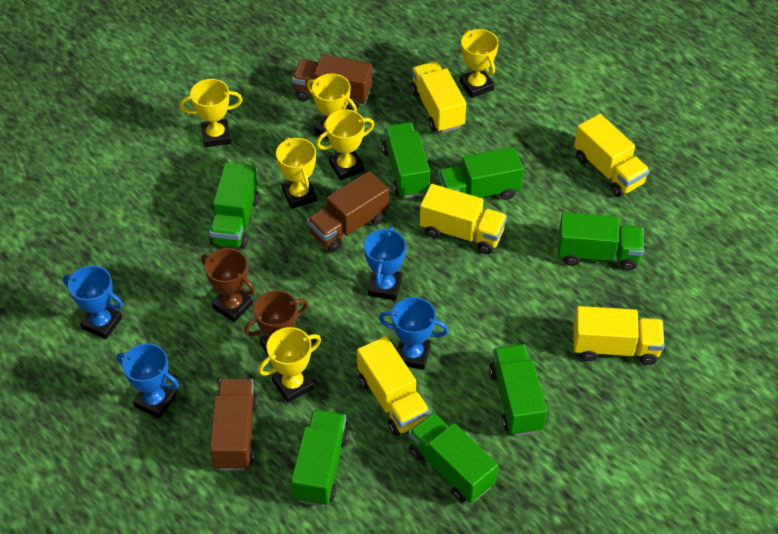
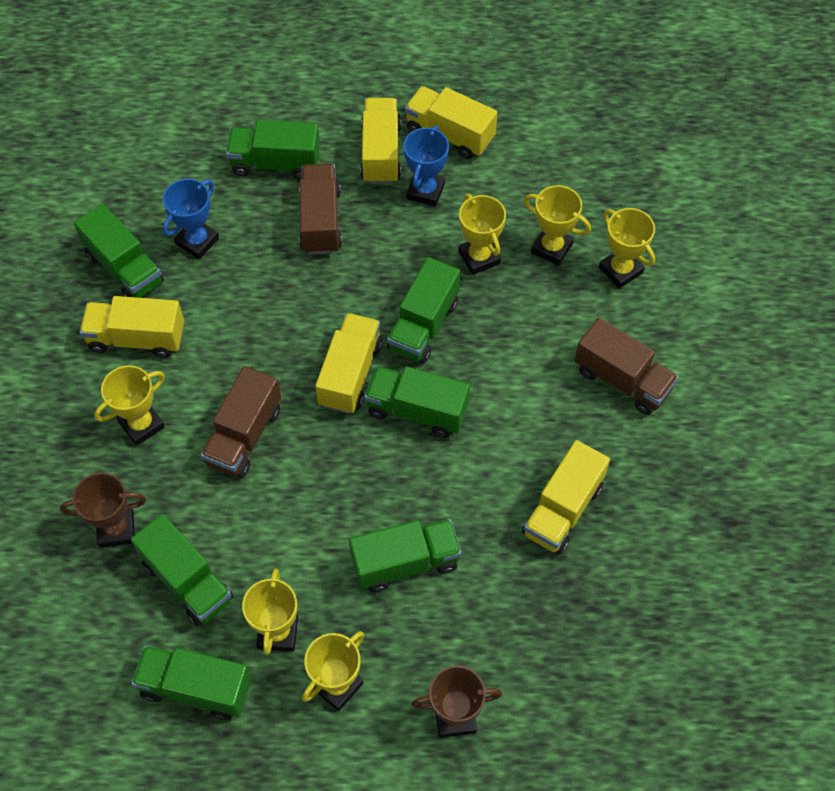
blue trophy: 4 -> 2

